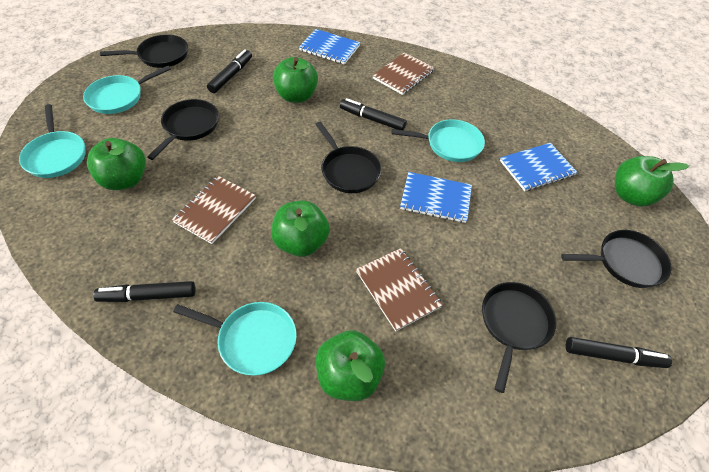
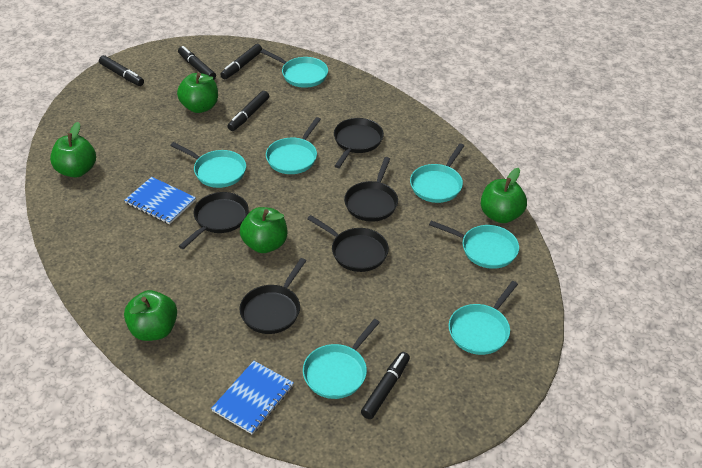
black marker: 4 -> 5
blue notebook: 3 -> 2
brown notebook: 3 -> 0
turquoise pan: 4 -> 7

